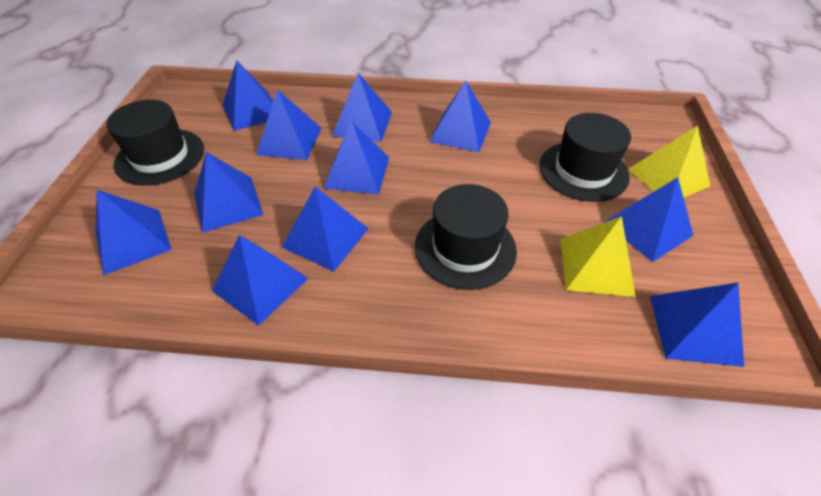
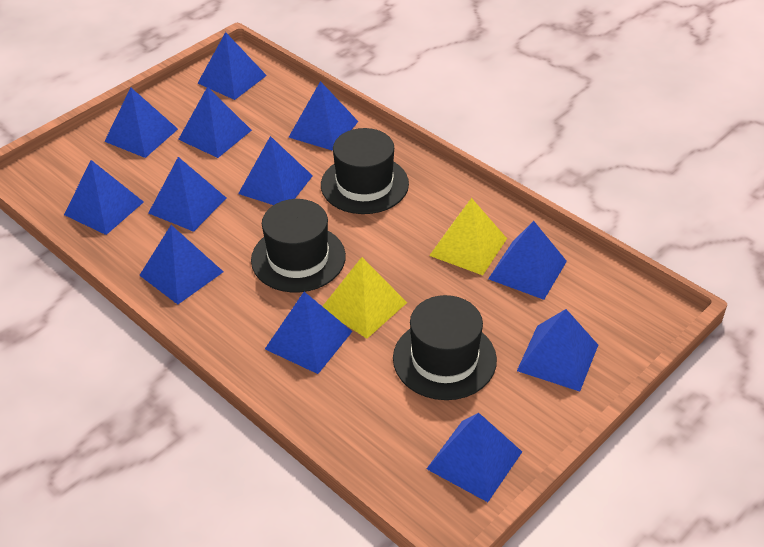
blue pyramid: 11 -> 12

